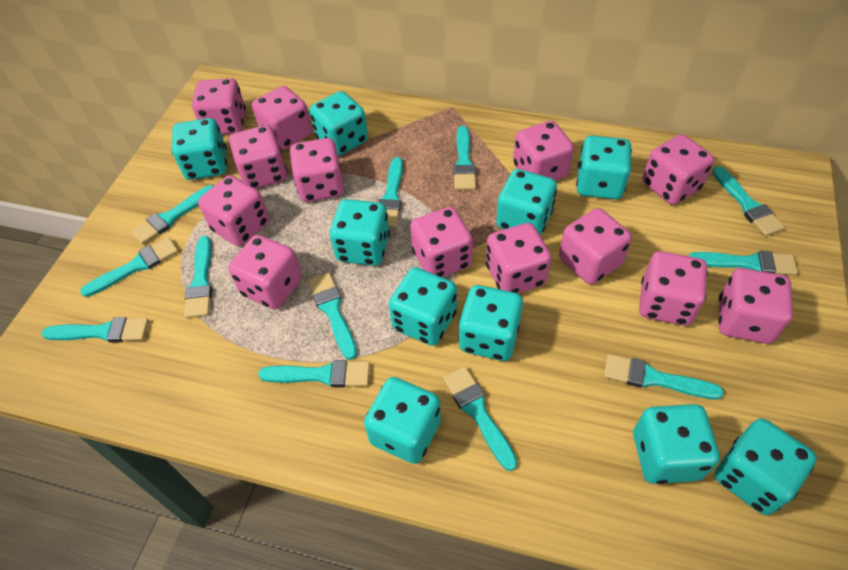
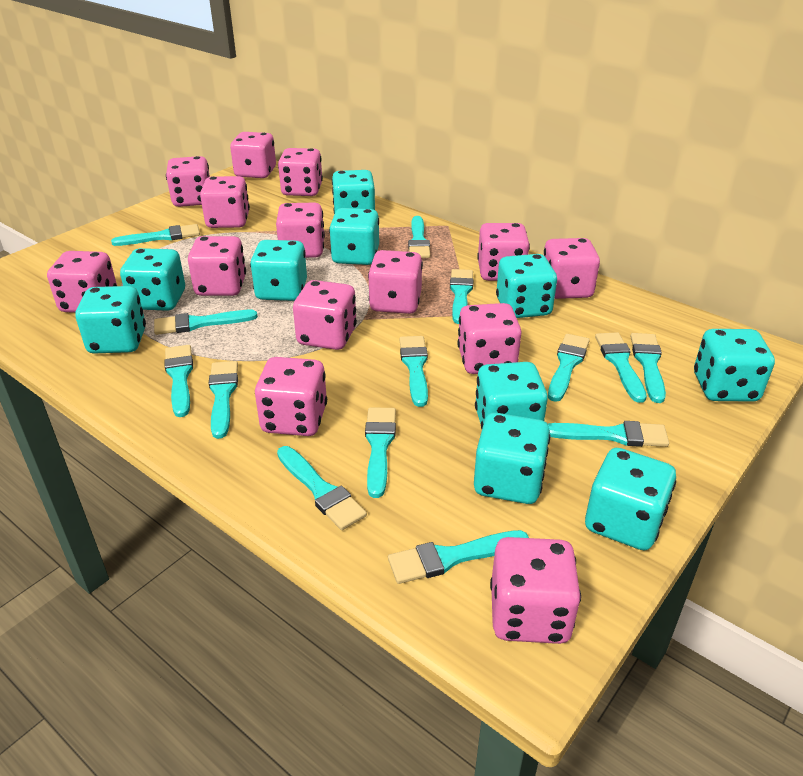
pink dice: 13 -> 14
turquoise brush: 12 -> 14

